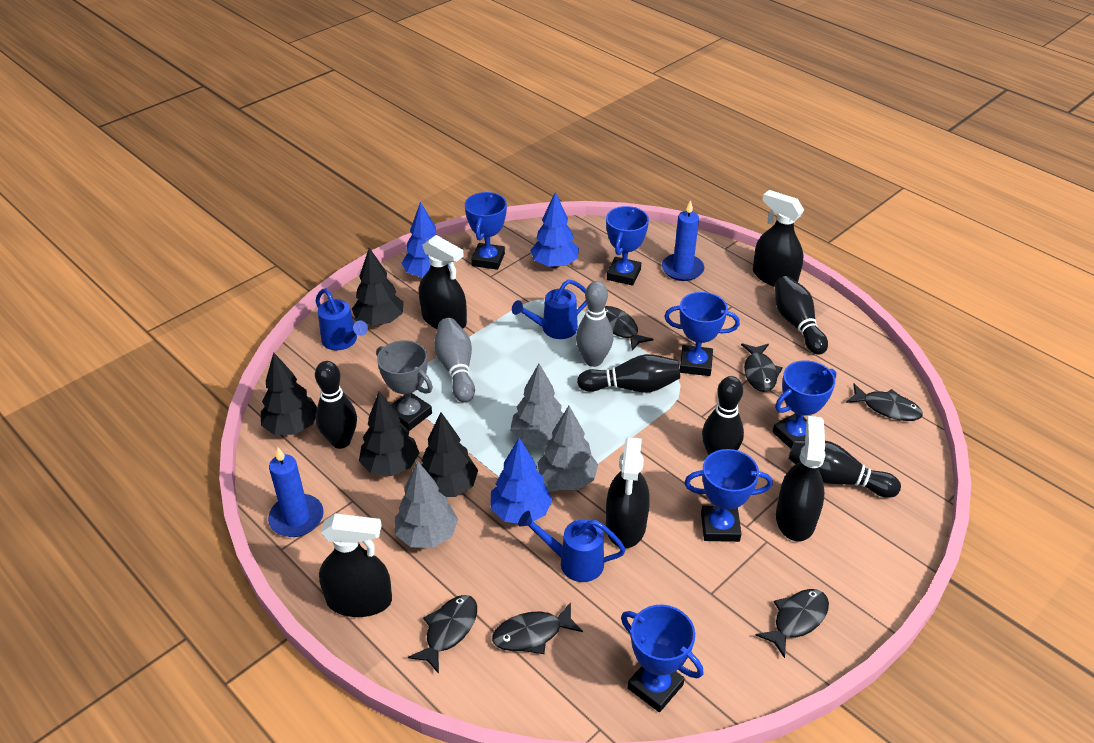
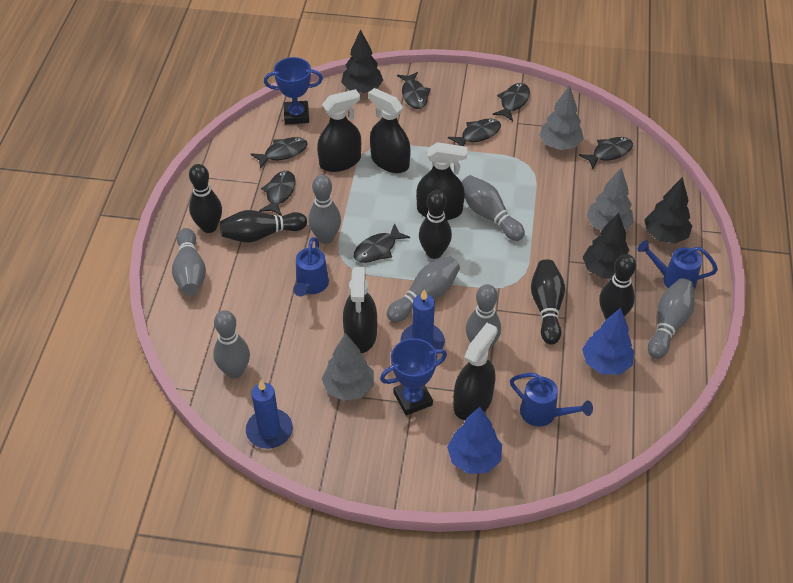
black fish: 6 -> 7
black tree: 4 -> 3
blue tree: 3 -> 2
blue trophy: 6 -> 2
grey bowling pin: 2 -> 7
grey trophy: 1 -> 0

